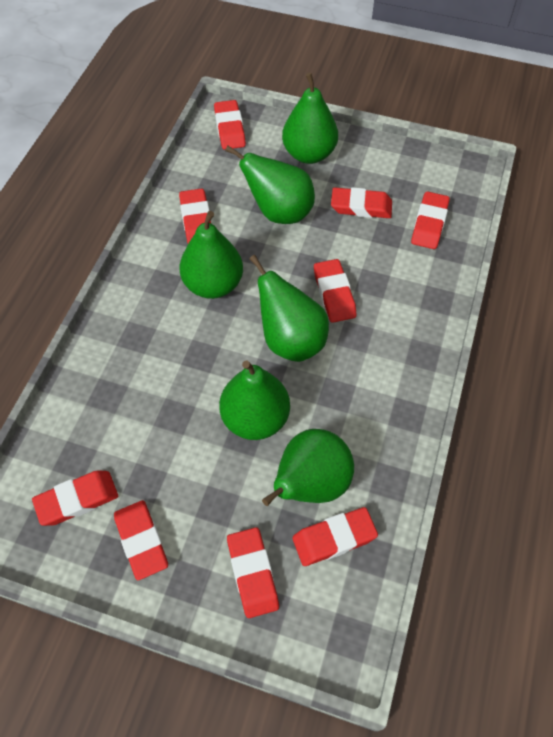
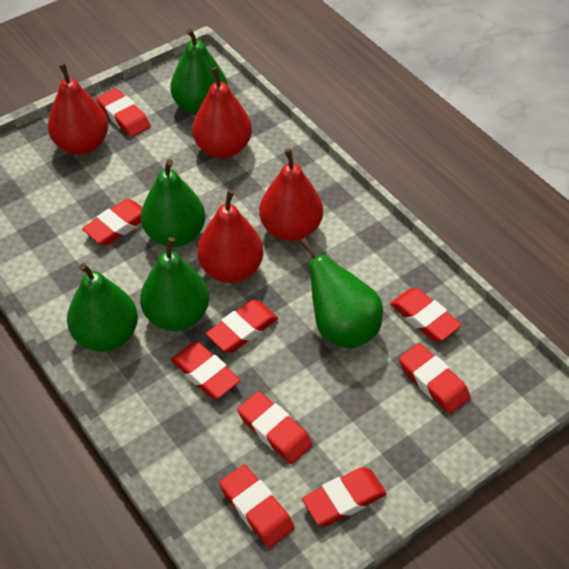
green pear: 6 -> 5
red pear: 0 -> 4

